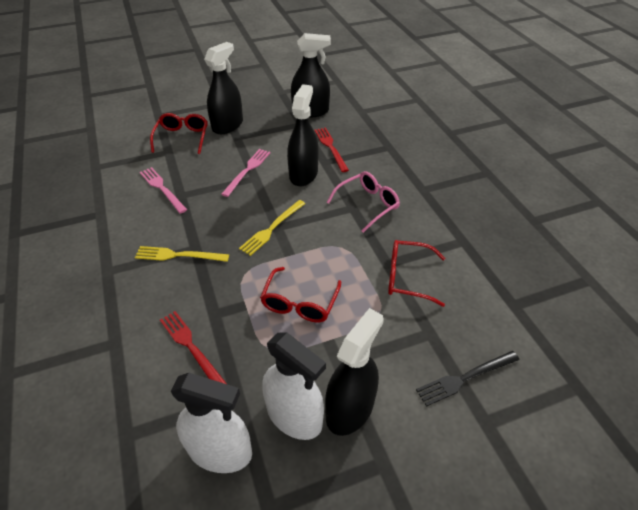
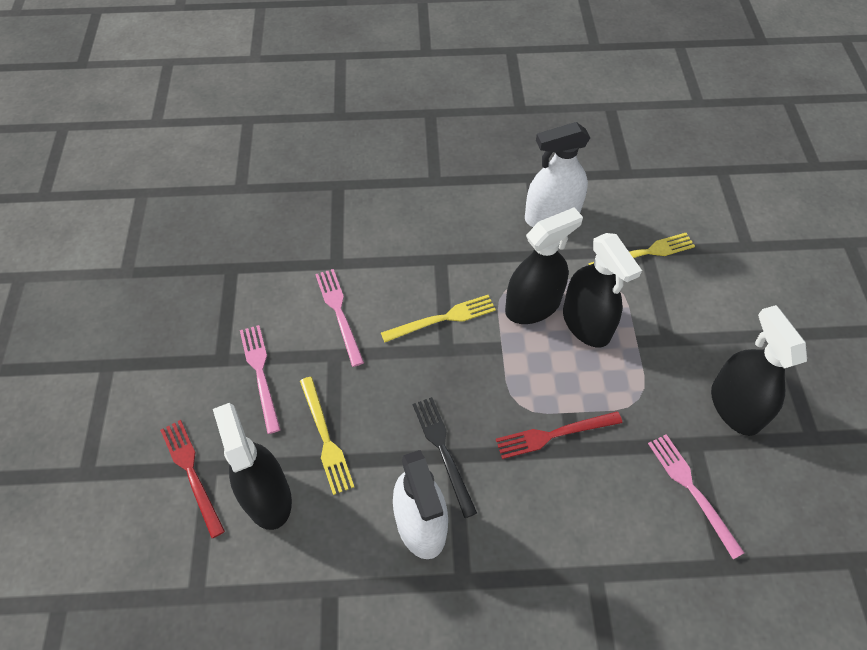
pink fork: 2 -> 3
pink glasses: 1 -> 0
red glasses: 3 -> 0
yellow fork: 2 -> 3

